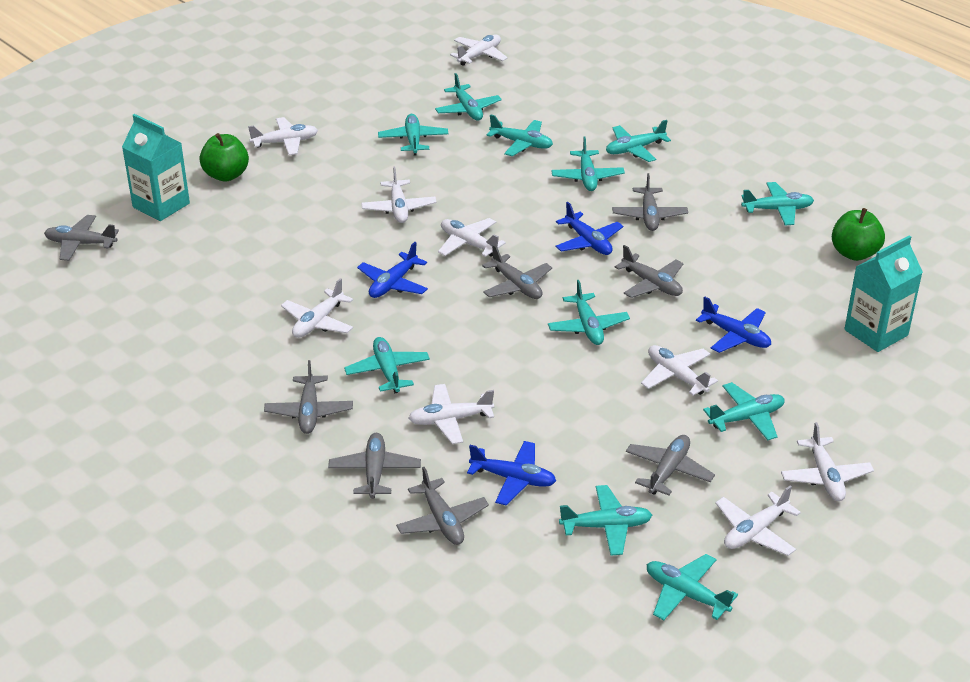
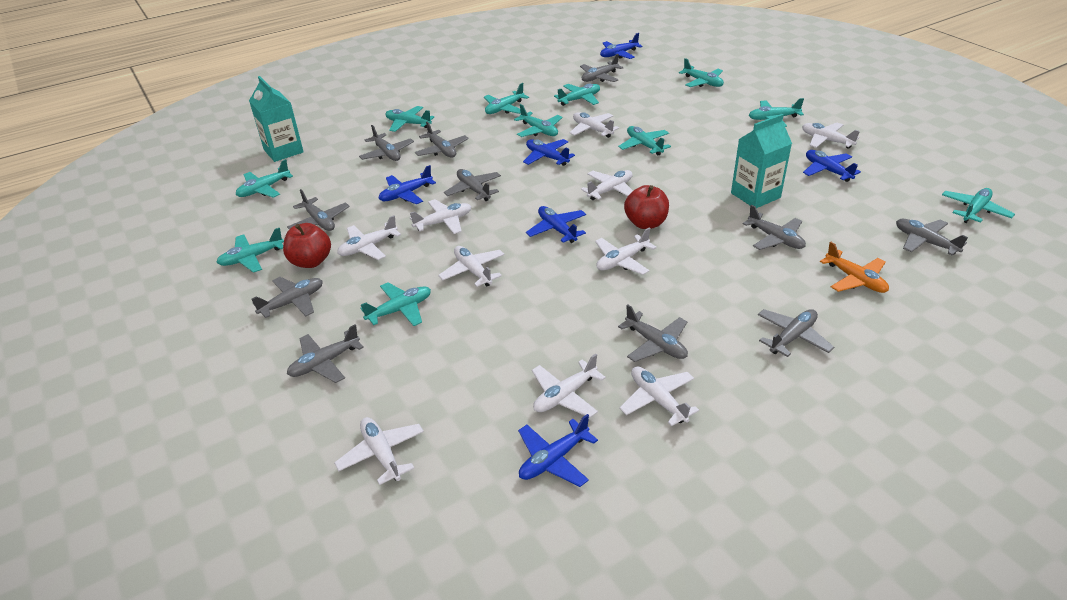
blue plane: 4 -> 6
green apple: 2 -> 0
grey plane: 8 -> 11
orange plane: 0 -> 1
red apple: 0 -> 2
white plane: 9 -> 10

